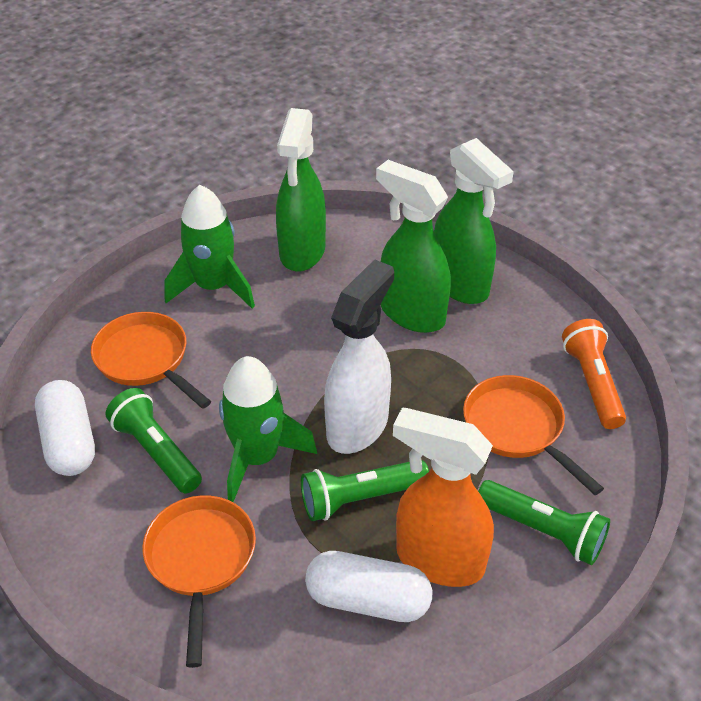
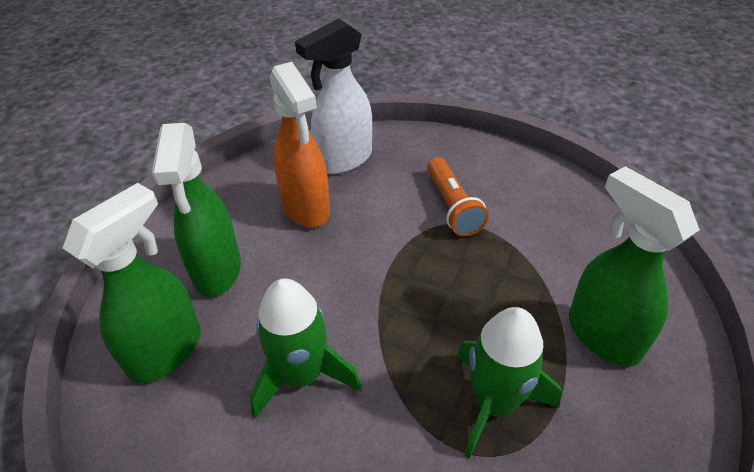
green flashlight: 3 -> 0
orange pan: 3 -> 0
white capsule: 2 -> 0

